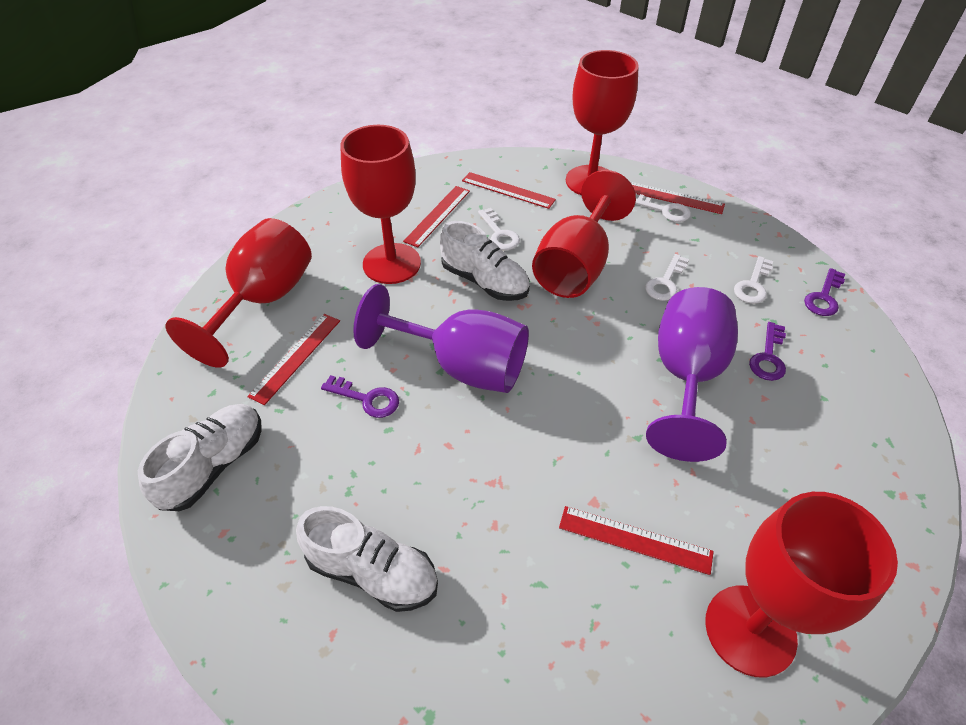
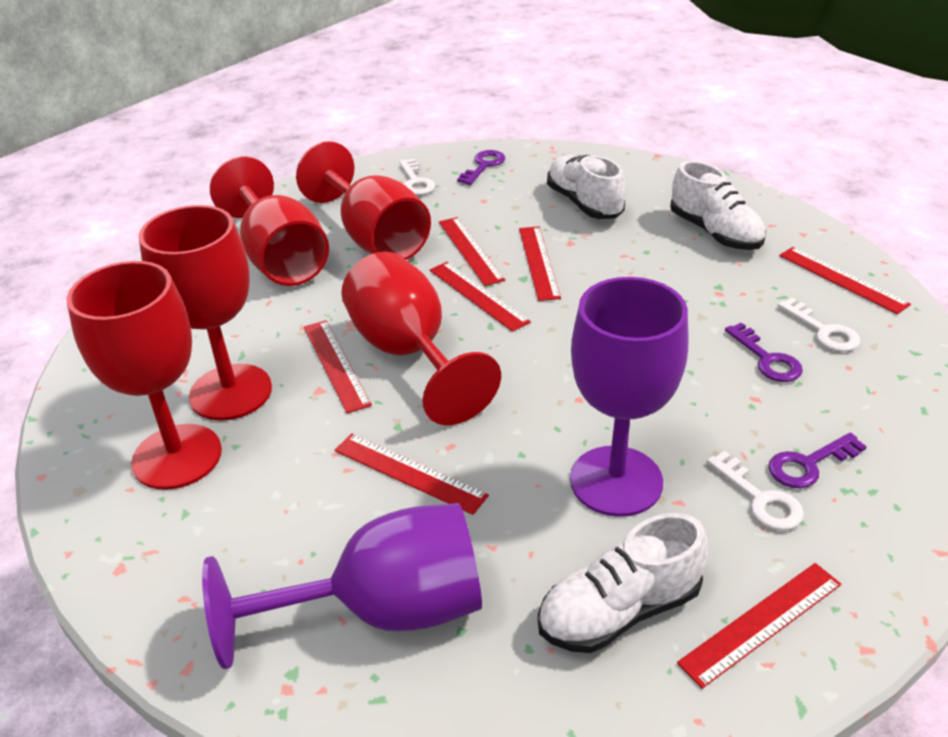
red ruler: 5 -> 7
white key: 4 -> 3

